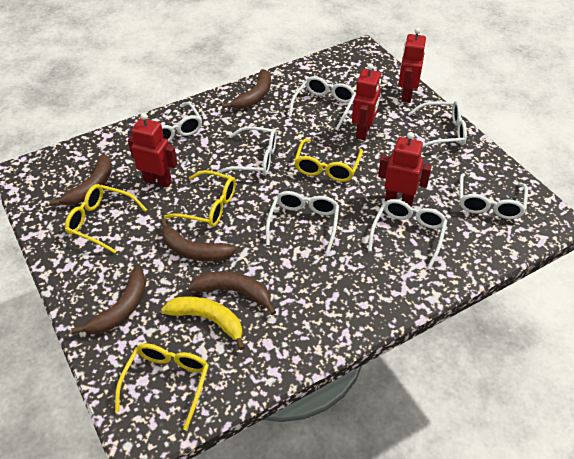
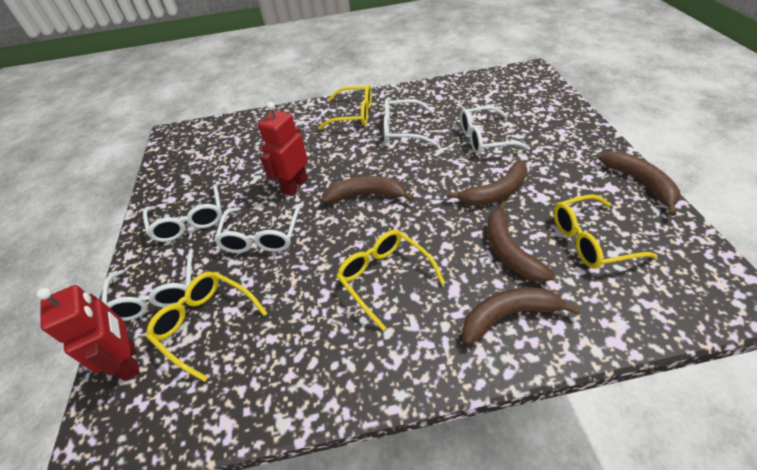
red robot: 4 -> 2
white glasses: 7 -> 5
yellow banana: 1 -> 0

